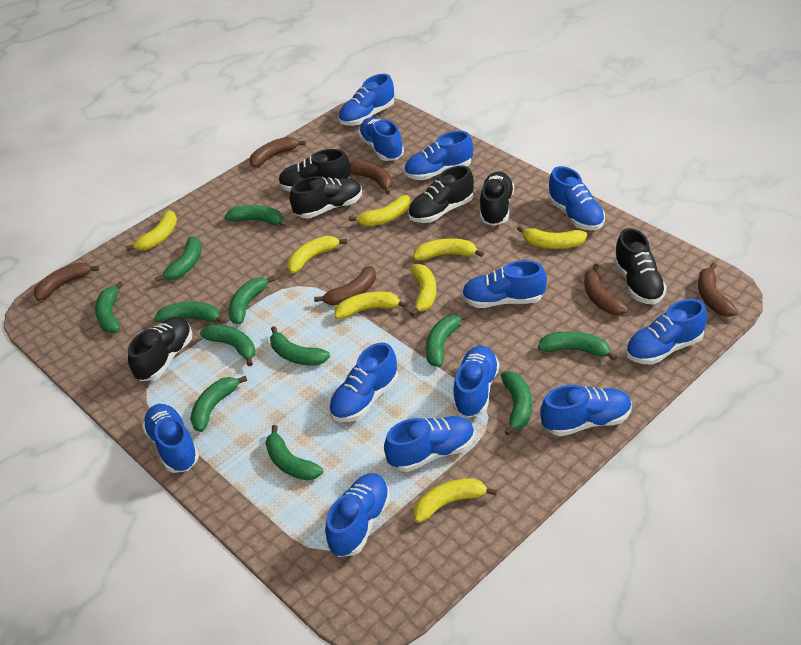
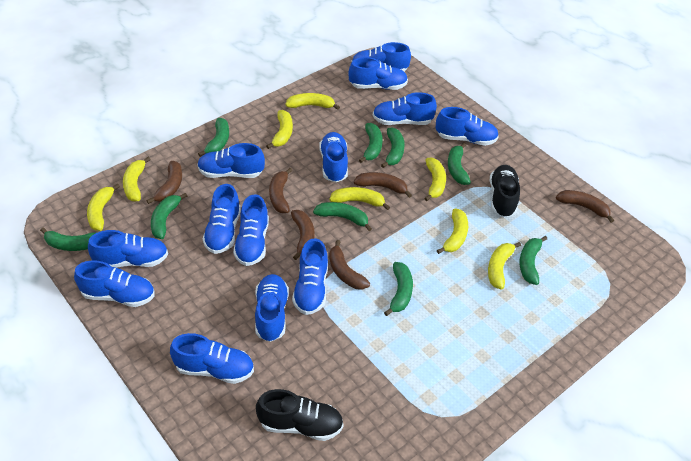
black shoe: 6 -> 2
blue shoe: 12 -> 13
green banana: 12 -> 9

